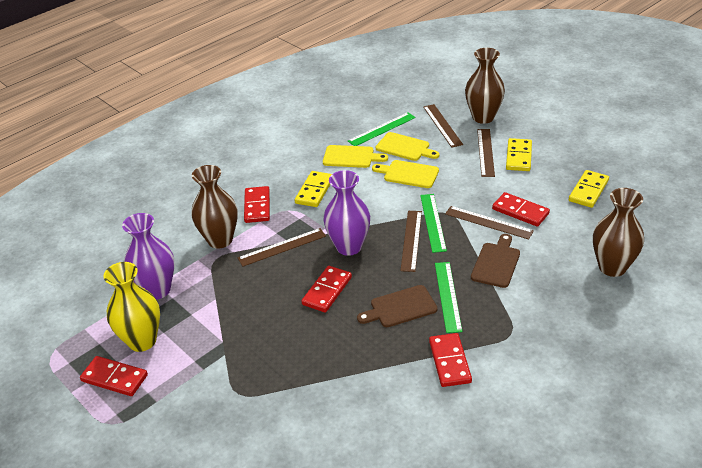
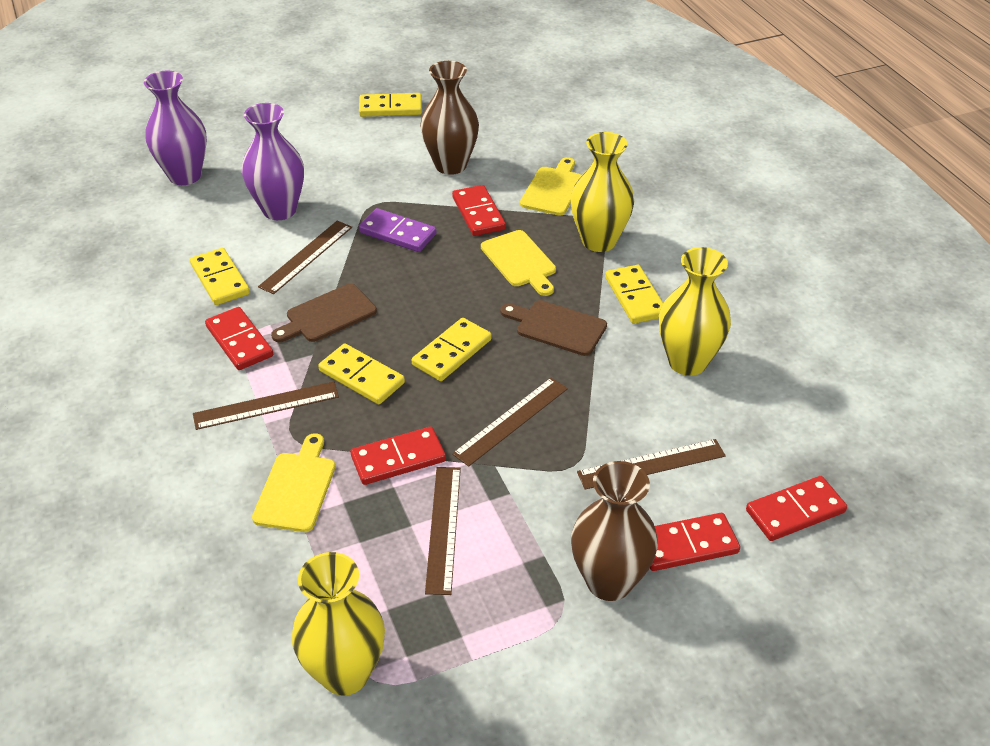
brown vase: 3 -> 2
green ruler: 3 -> 0
purple domino: 0 -> 1
yellow domino: 3 -> 5
yellow vase: 1 -> 3

